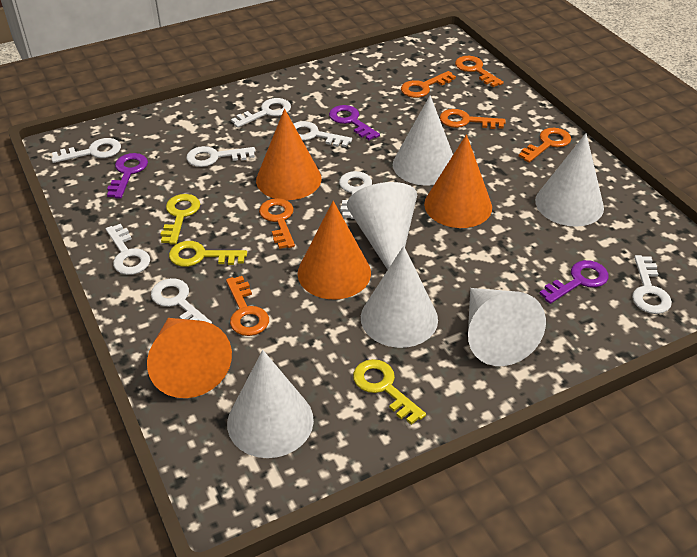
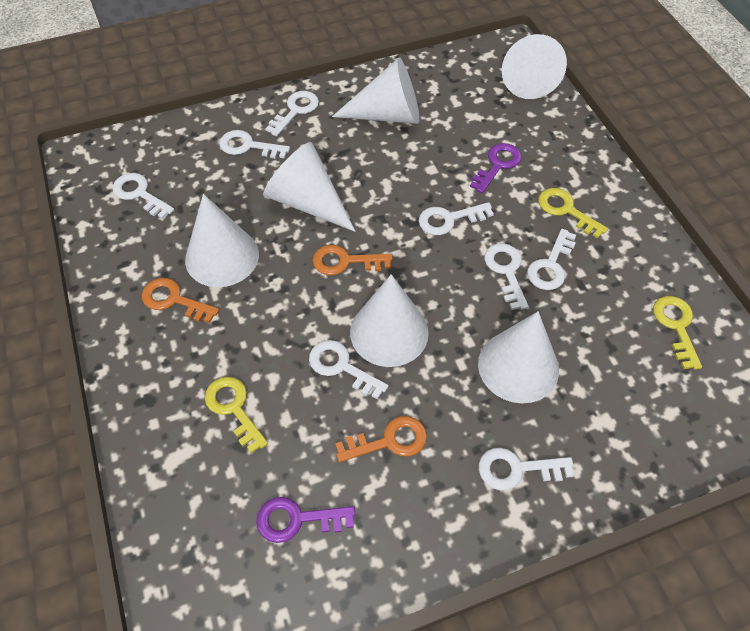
orange cone: 4 -> 0
orange key: 6 -> 3
purple key: 3 -> 2

